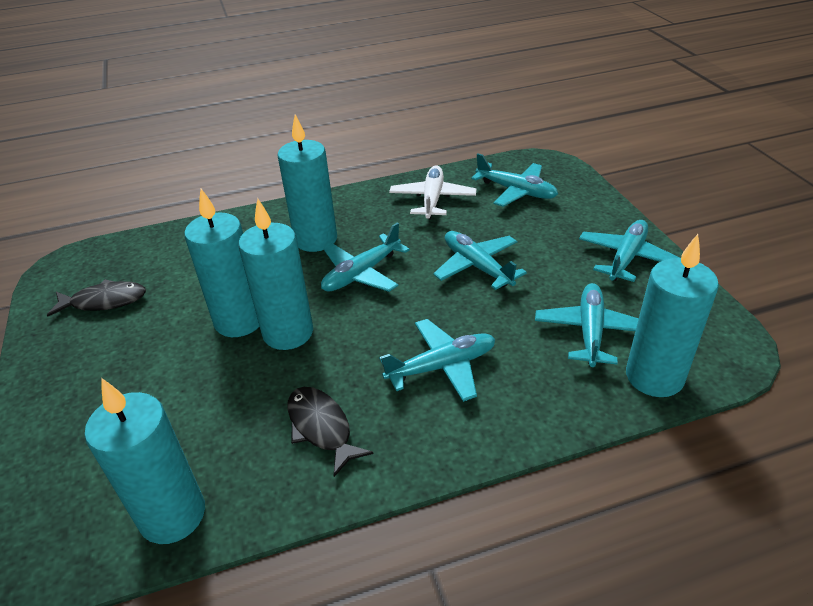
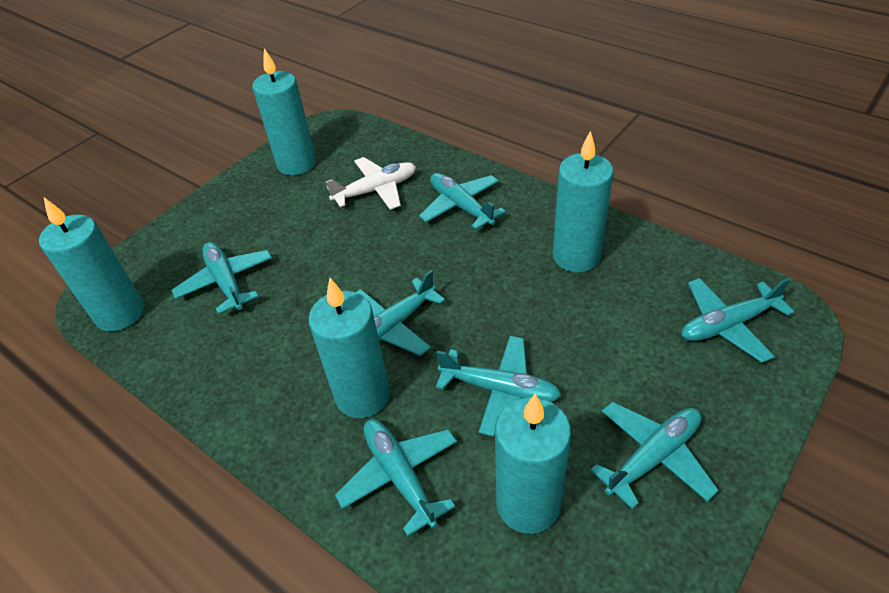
black fish: 2 -> 0
turquoise plane: 6 -> 7

